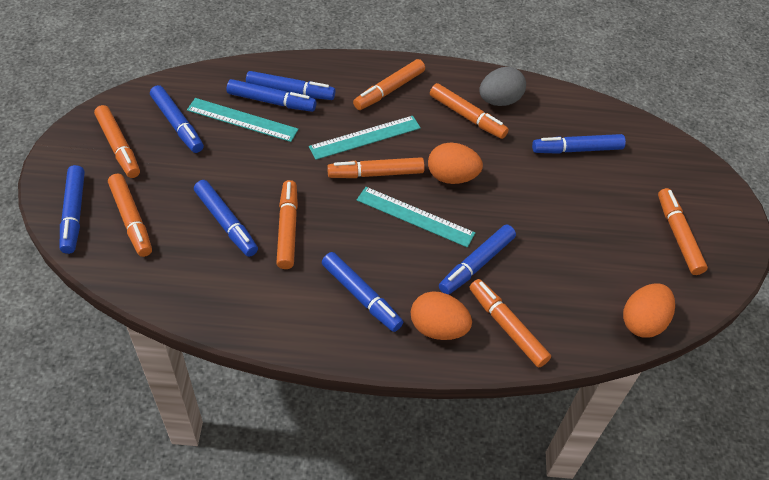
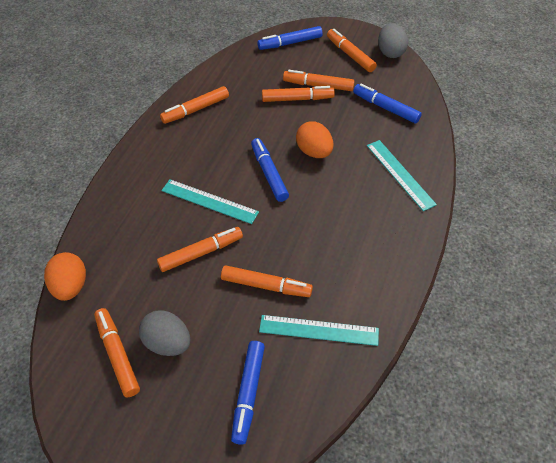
blue marker: 8 -> 4
grey egg: 1 -> 2
orange egg: 3 -> 2
orange marker: 8 -> 7

